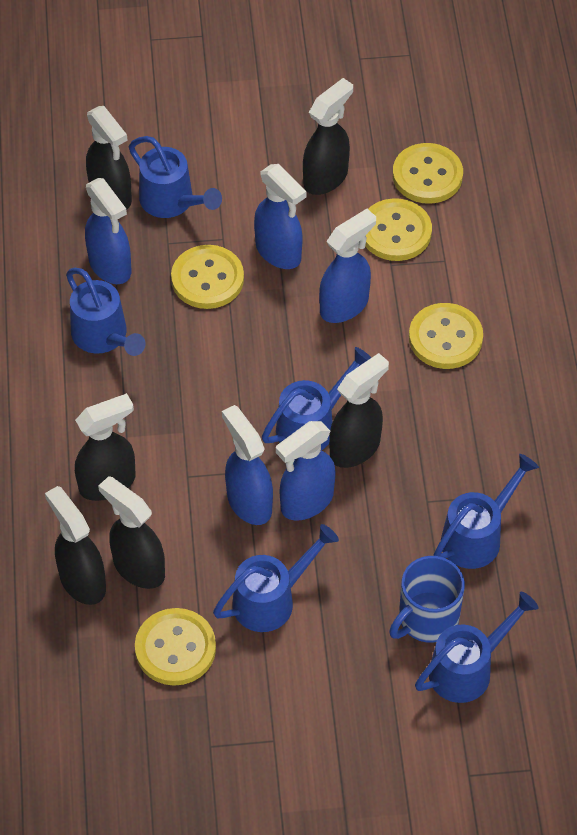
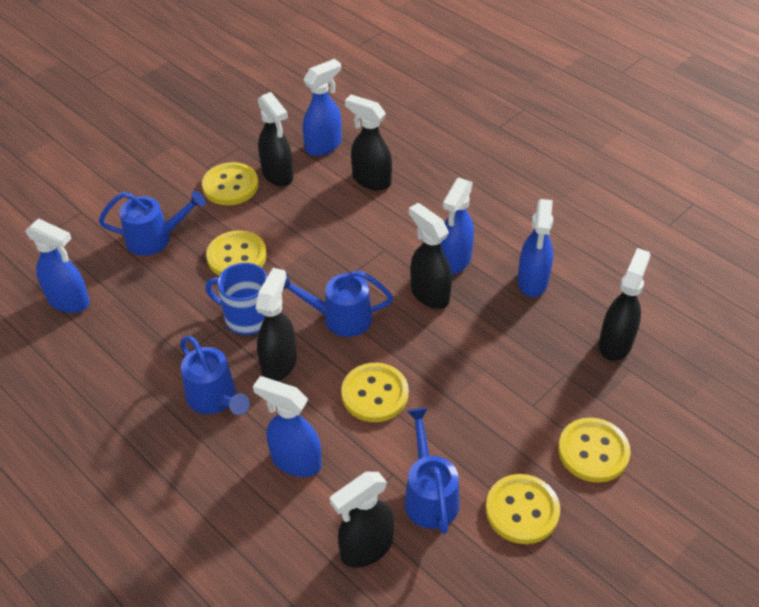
blue watering can: 6 -> 4

